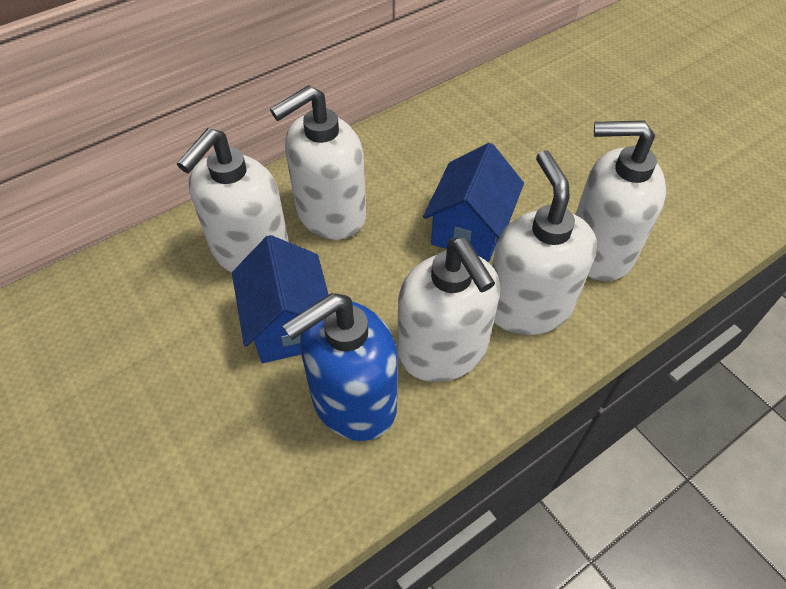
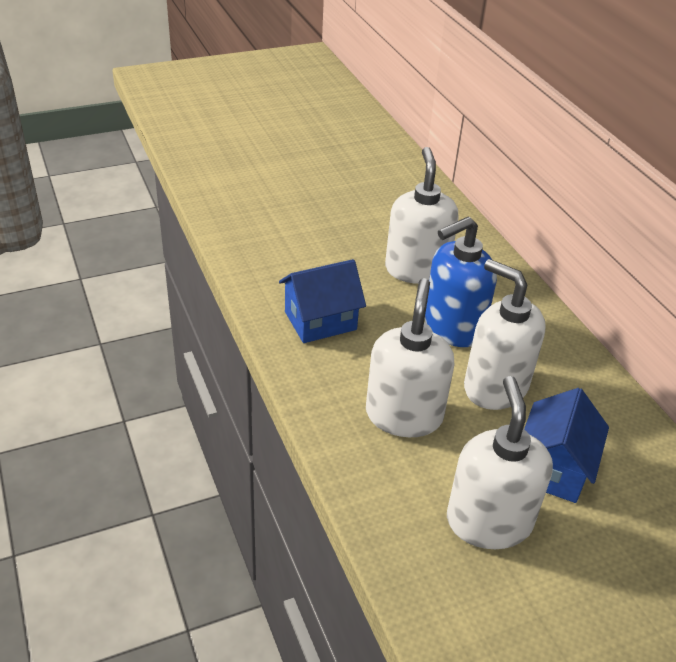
white soap dispenser: 5 -> 4

